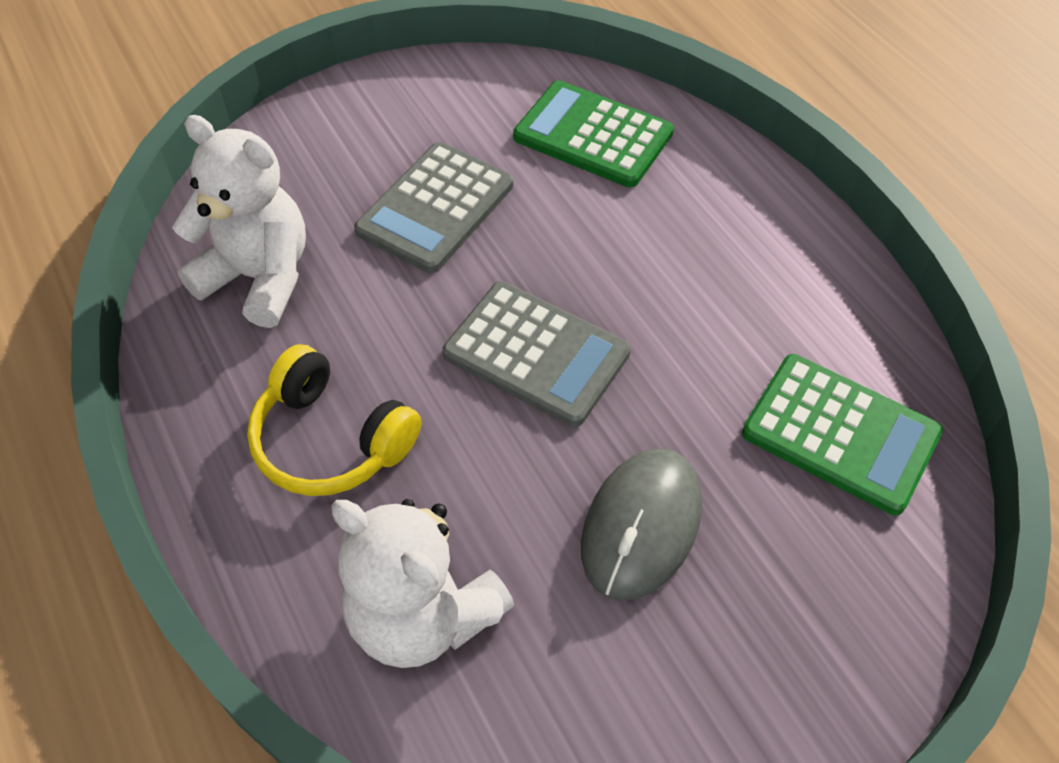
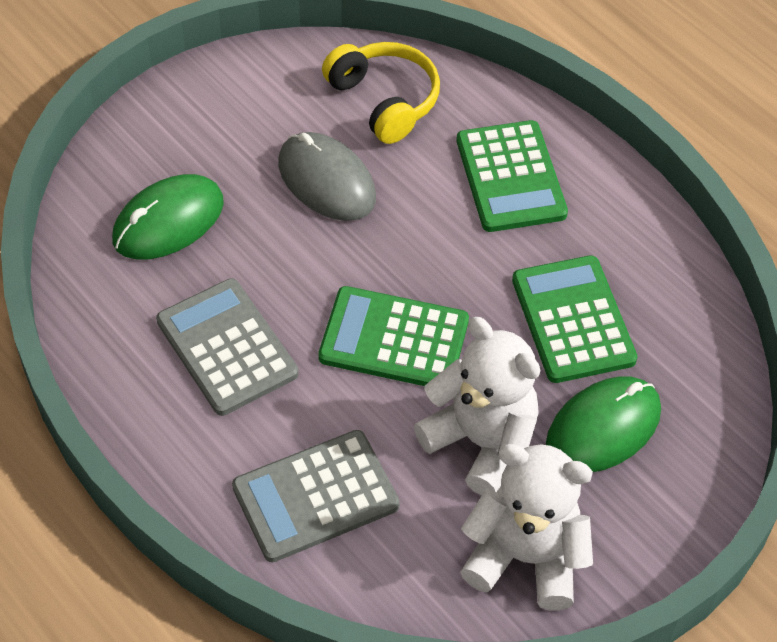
green calculator: 2 -> 3
green mouse: 0 -> 2

